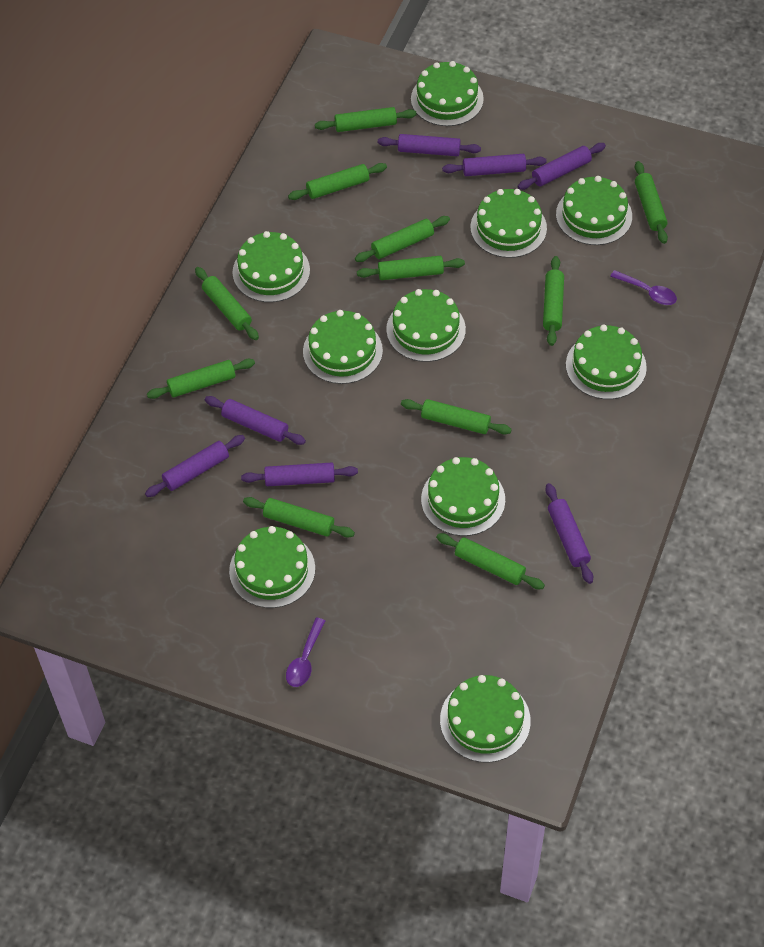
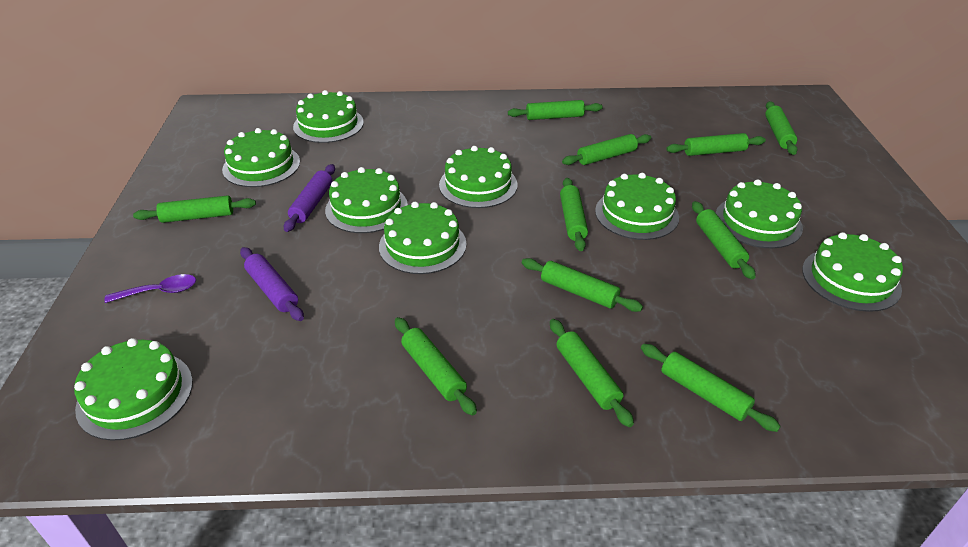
green cake: 10 -> 9
purple rolling pin: 7 -> 2
purple spoon: 2 -> 1

